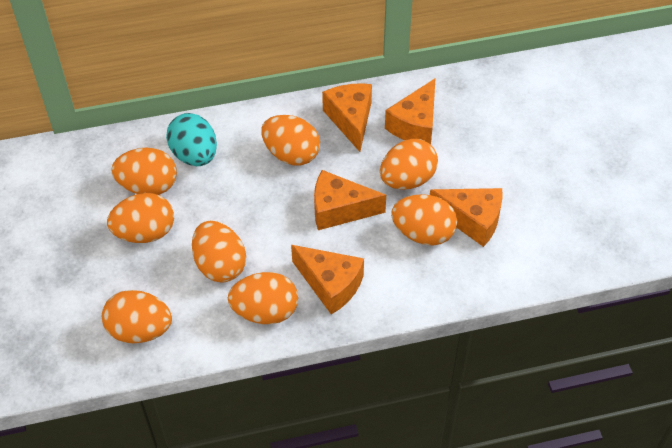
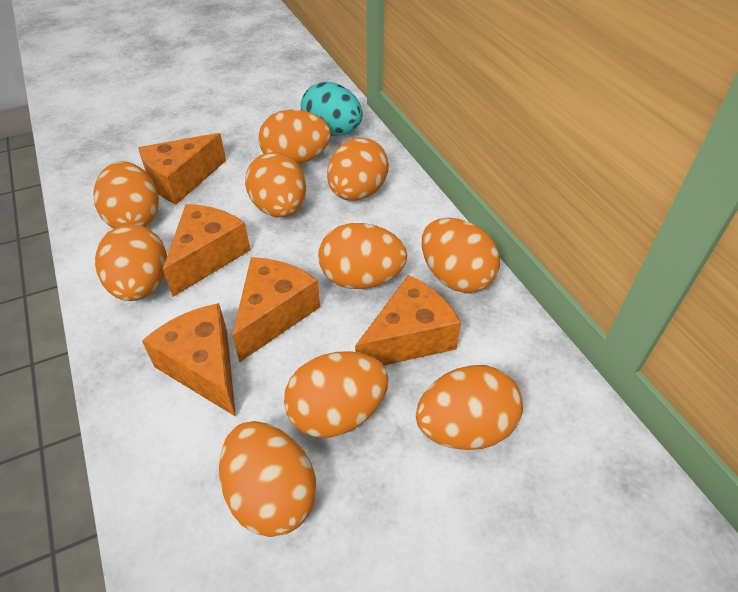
orange egg: 8 -> 10

